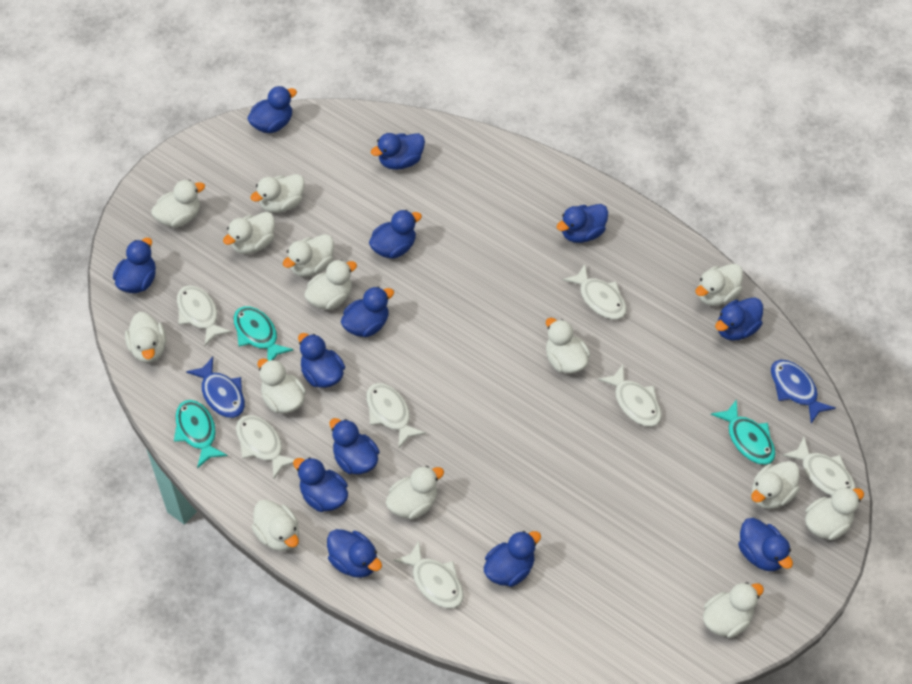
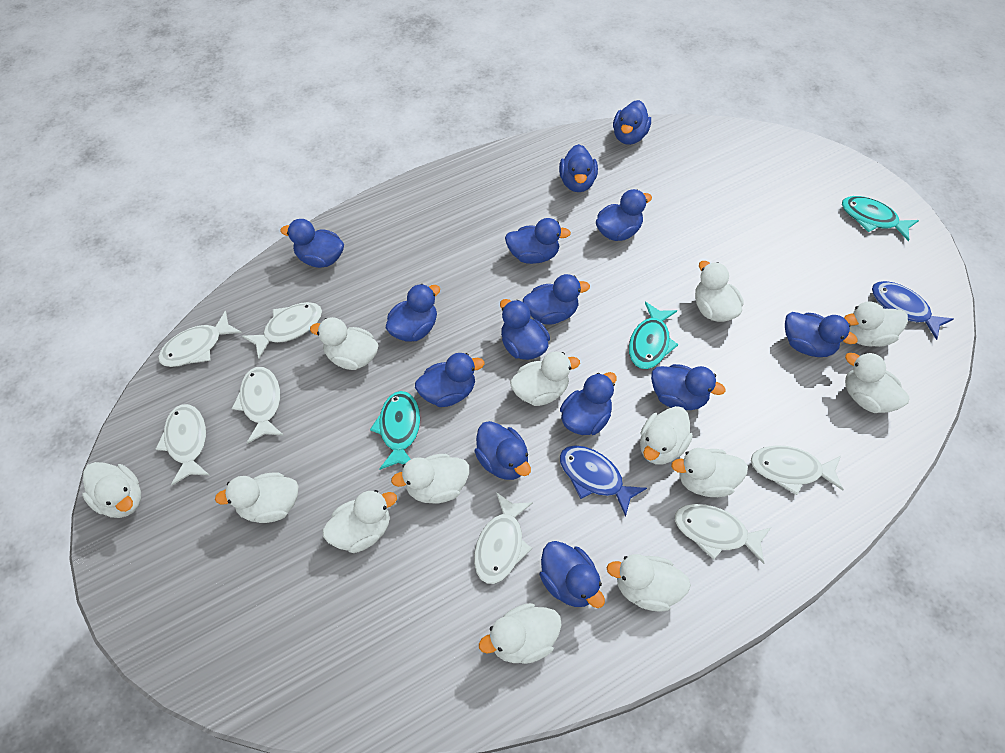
blue duck: 13 -> 14
white duck: 14 -> 13

